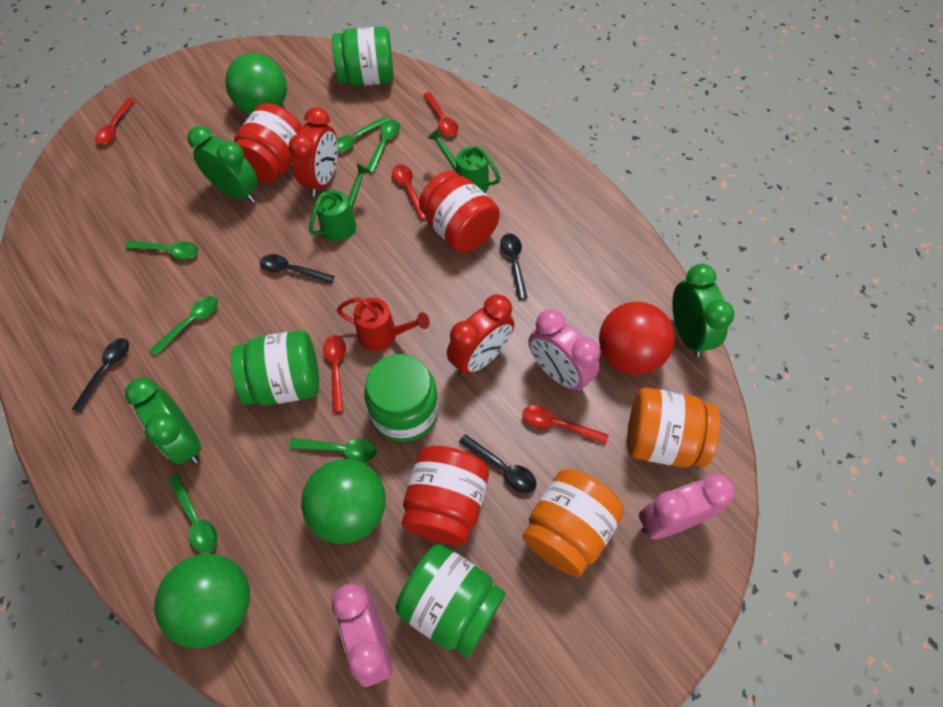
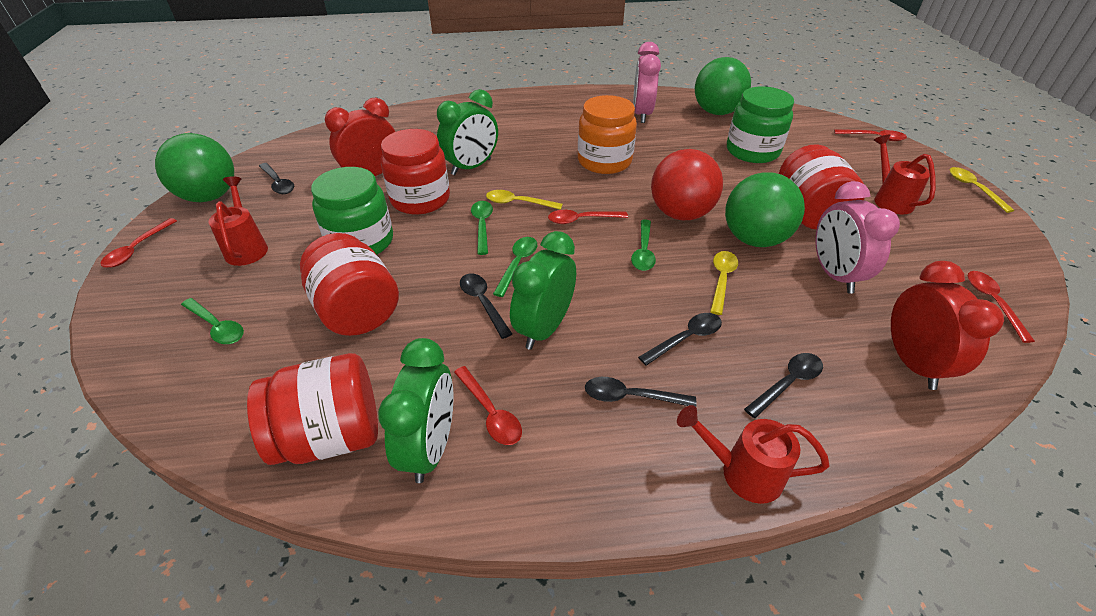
black spoon: 4 -> 5
green jar: 4 -> 2
green spoon: 6 -> 4
green watering can: 2 -> 0
orange jar: 2 -> 1
pink clock: 3 -> 2
red jar: 3 -> 4
red watering can: 1 -> 3
yellow spoon: 0 -> 3

